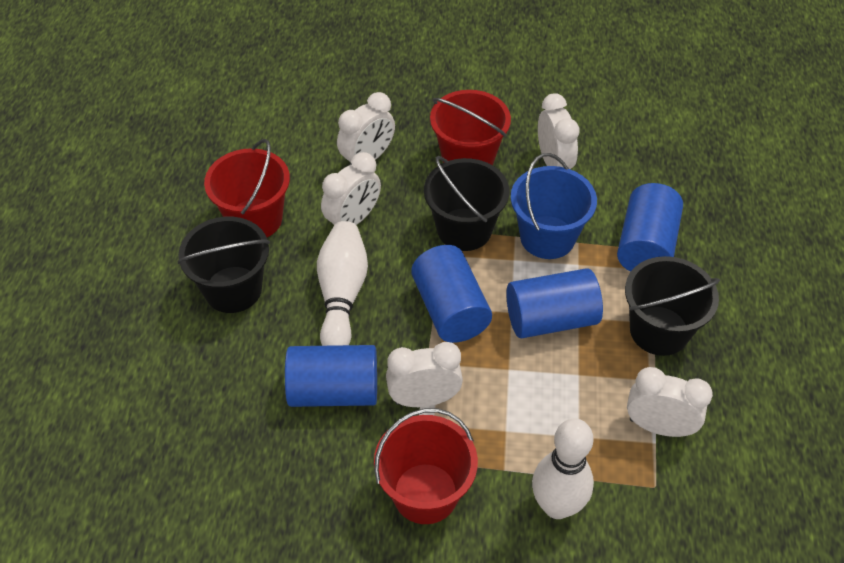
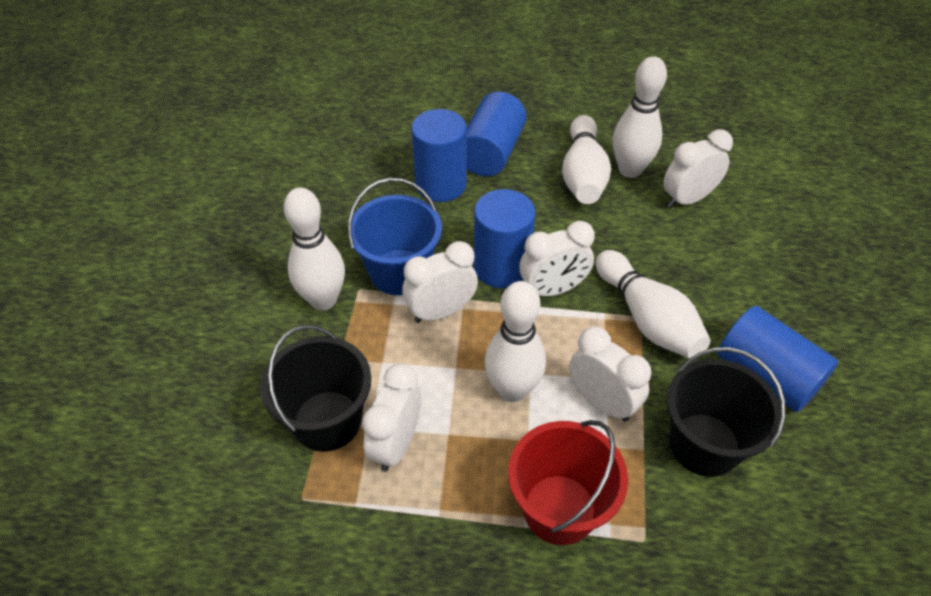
black bucket: 3 -> 2
red bucket: 3 -> 1
white bowling pin: 2 -> 5

